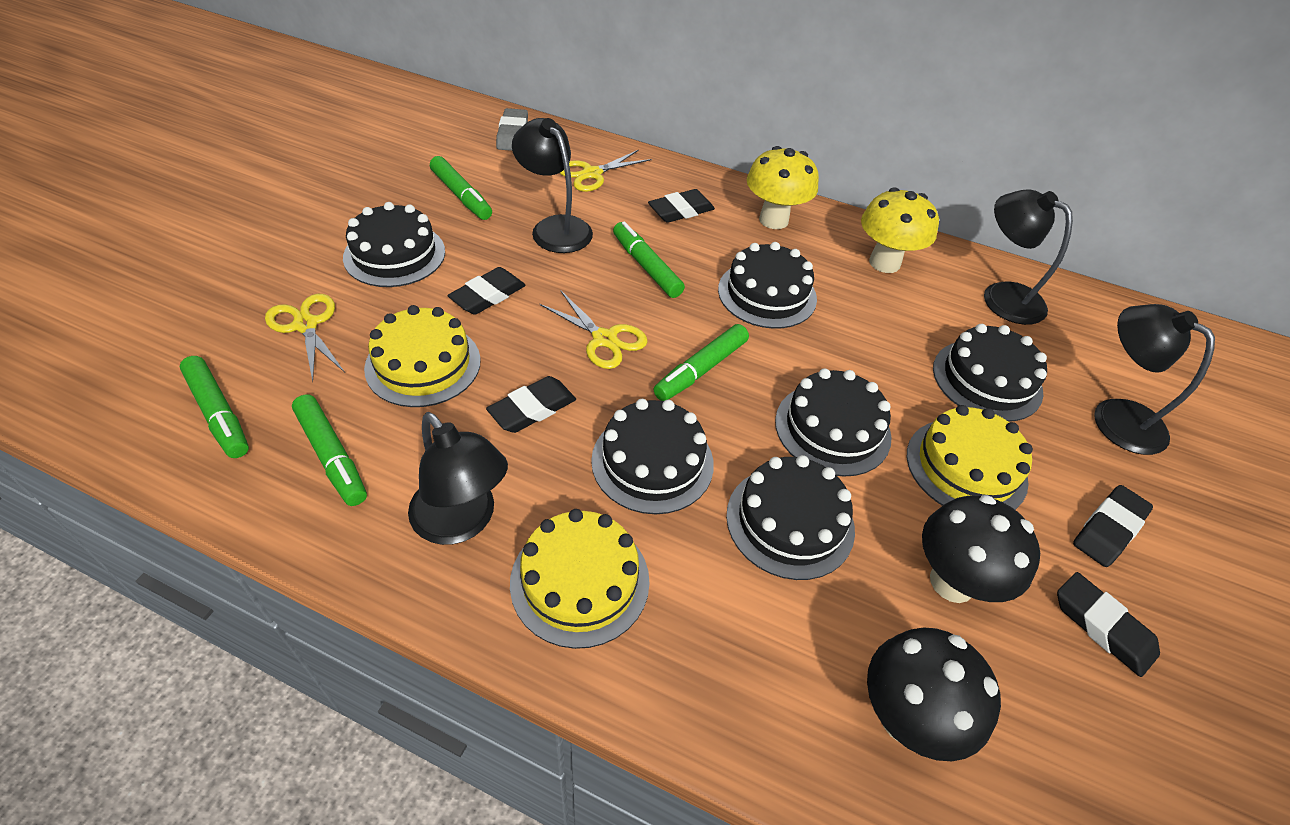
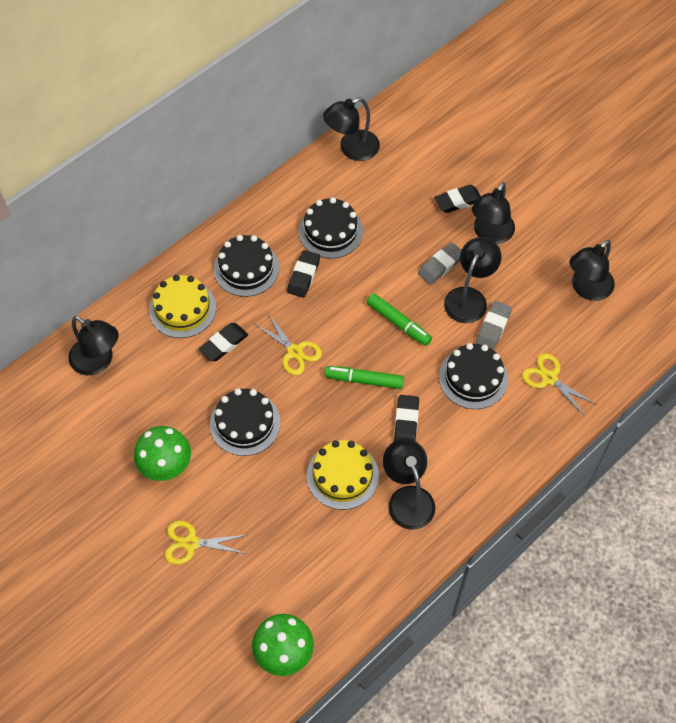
black cake: 6 -> 4
black eraser: 5 -> 4
black lamp: 4 -> 6
black mushroom: 2 -> 0
green marker: 5 -> 2
green mushroom: 0 -> 2
grey eraser: 1 -> 2
yellow cake: 3 -> 2
yellow mushroom: 2 -> 0

